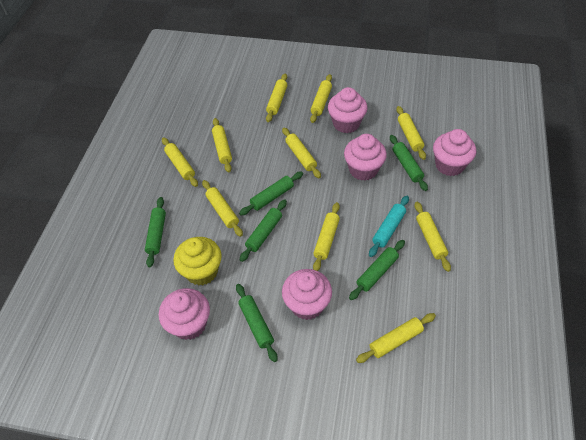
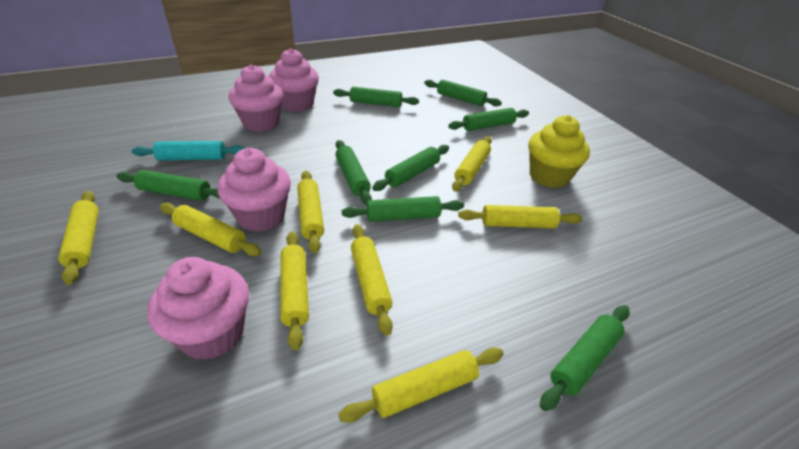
green rolling pin: 6 -> 8
pink cupcake: 5 -> 4
yellow rolling pin: 10 -> 8

